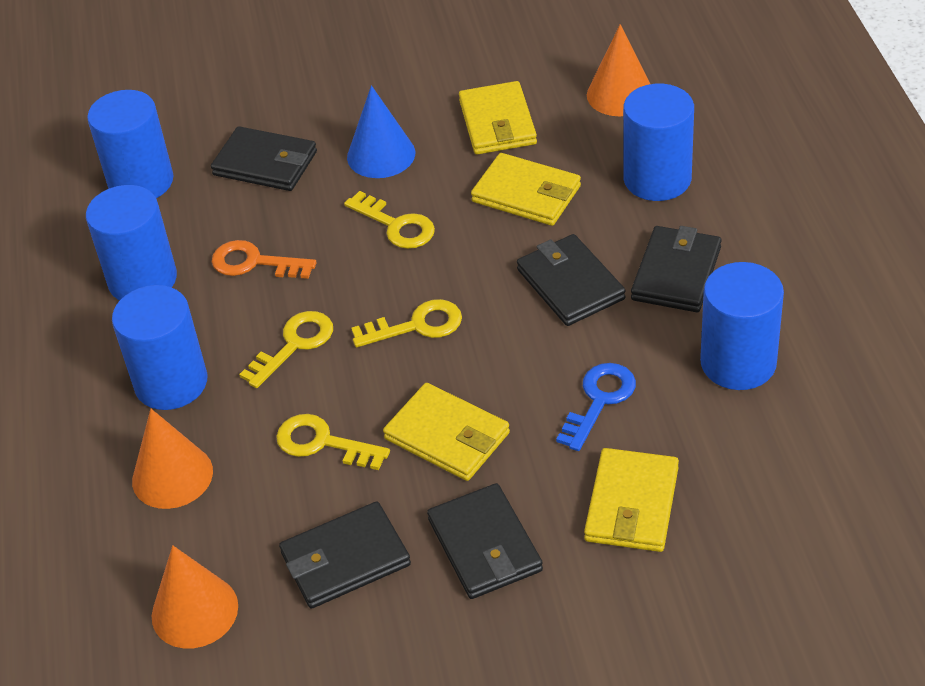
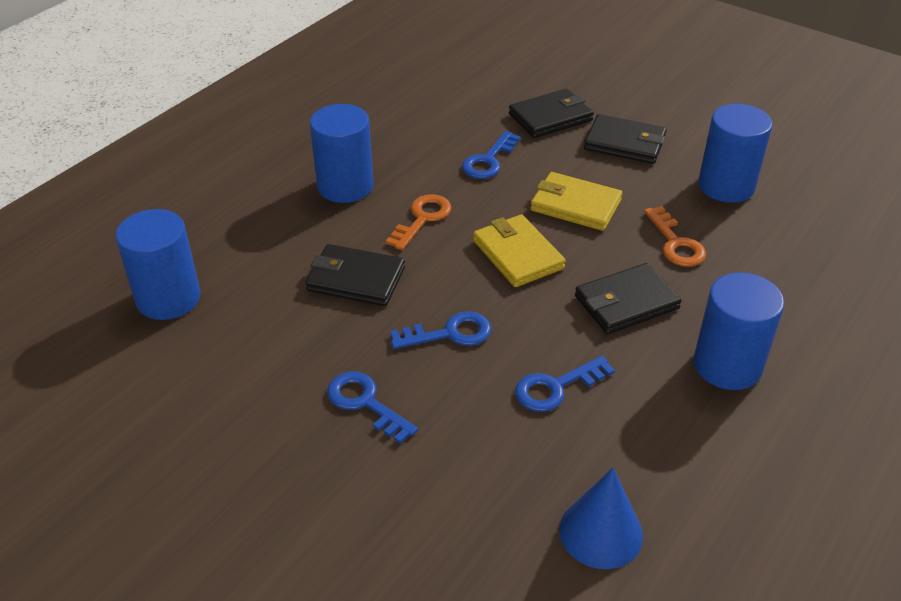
black wallet: 5 -> 4
blue cylinder: 5 -> 4
blue key: 1 -> 4
orange cone: 3 -> 0
orange key: 1 -> 2
yellow key: 4 -> 0
yellow wallet: 4 -> 2

